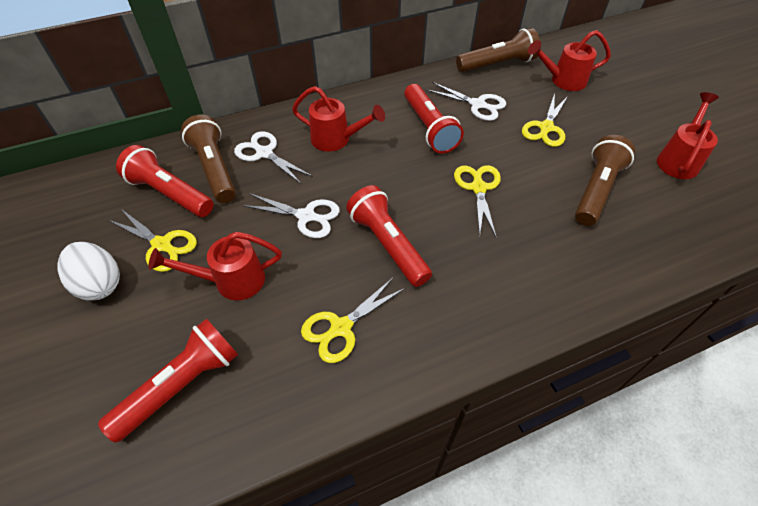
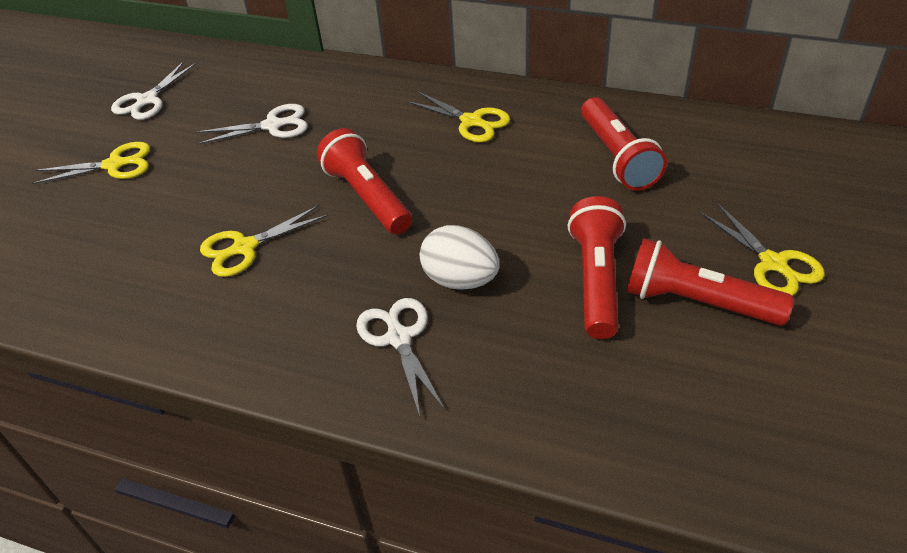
brown flashlight: 3 -> 0
red watering can: 4 -> 0

